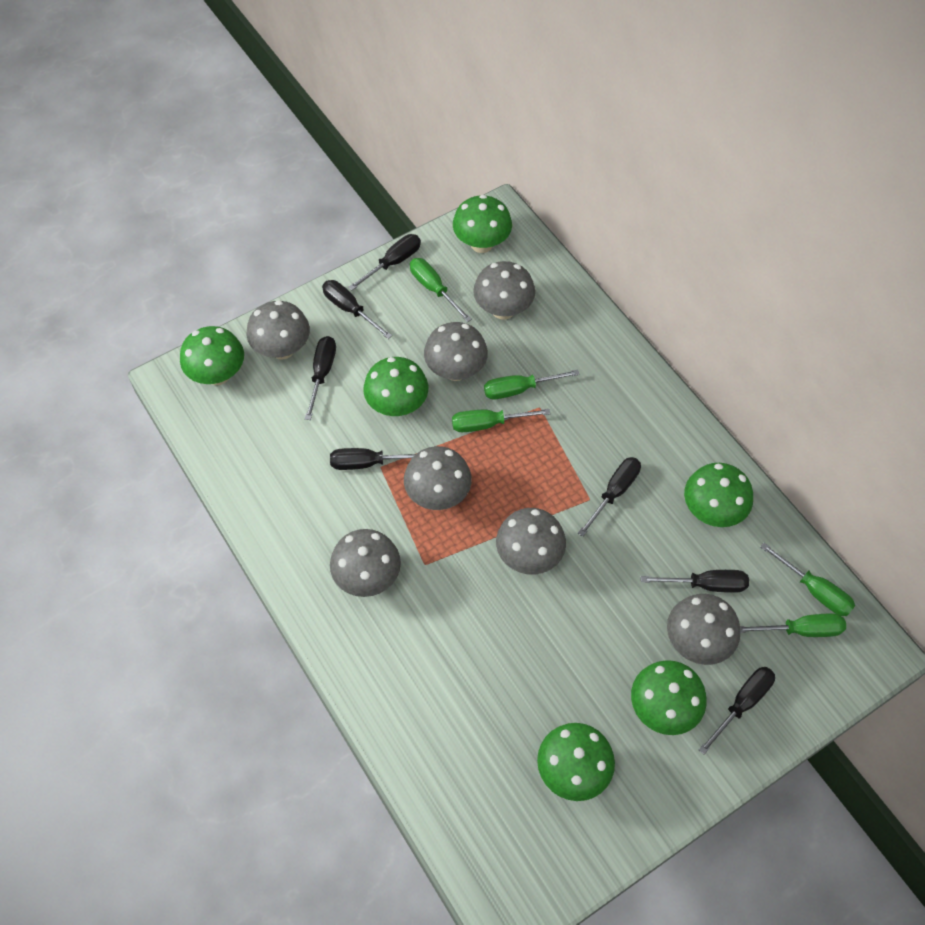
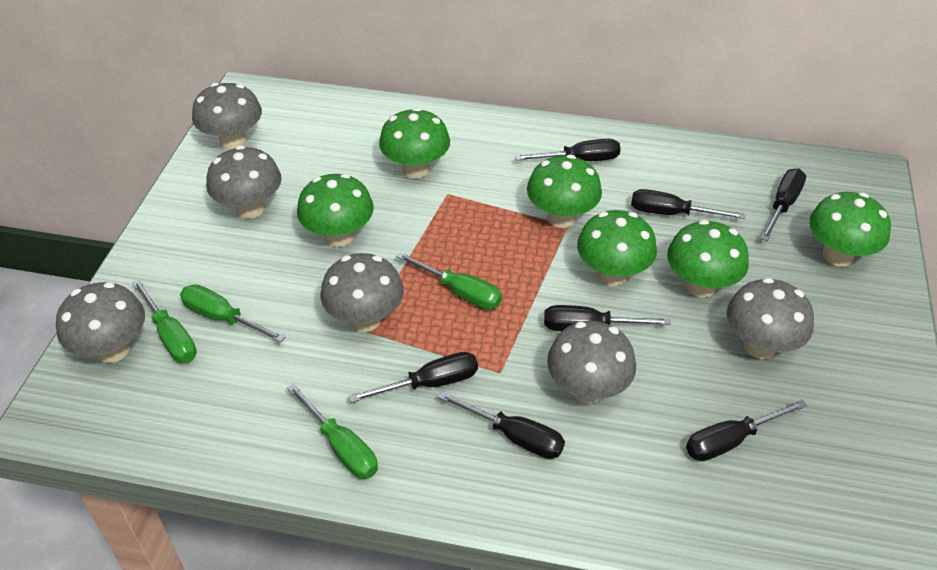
green screwdriver: 5 -> 4
grey mushroom: 7 -> 6

